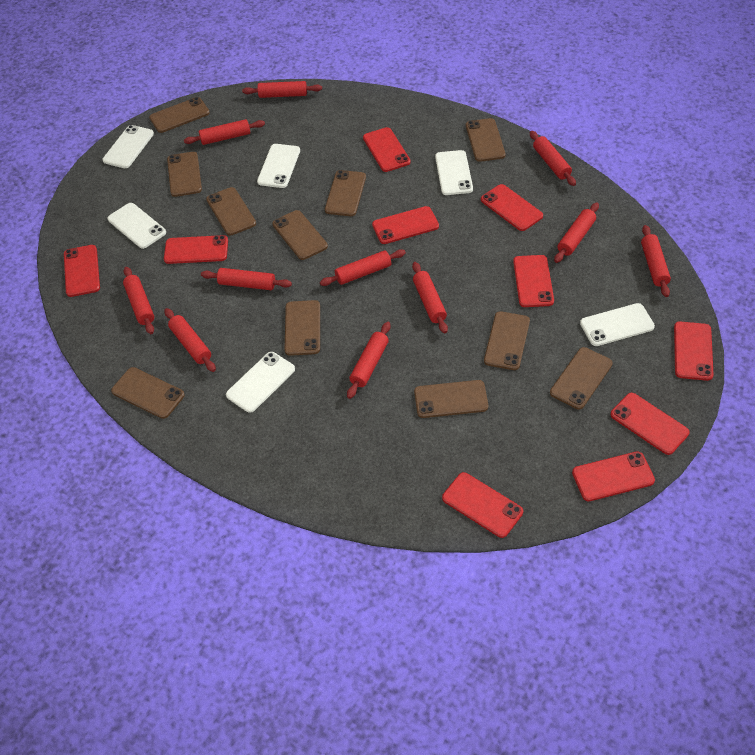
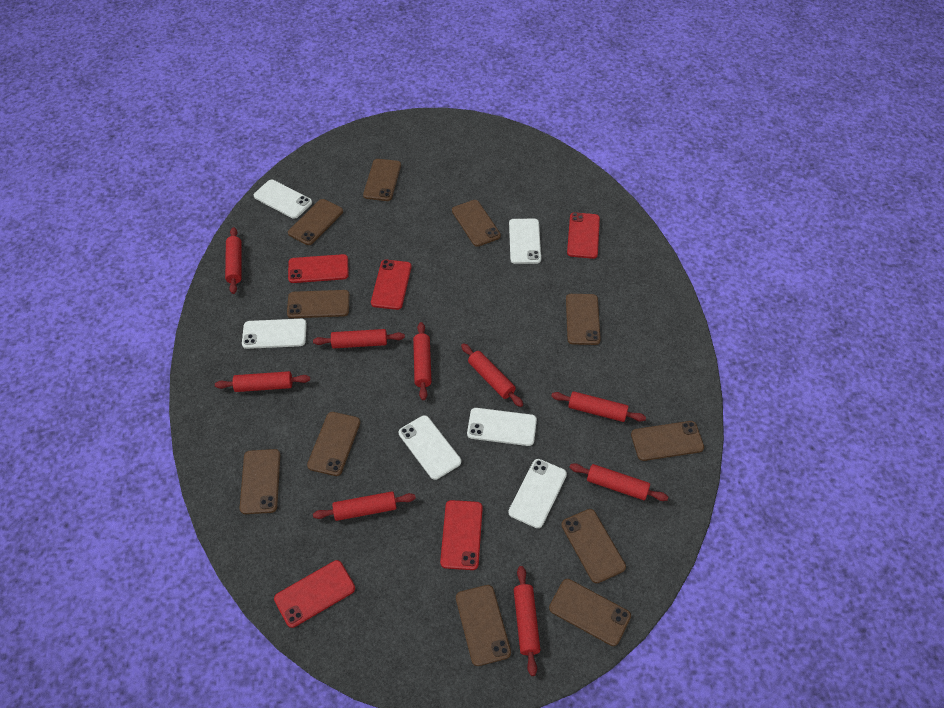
red phone: 10 -> 5
red rolling pin: 11 -> 9

